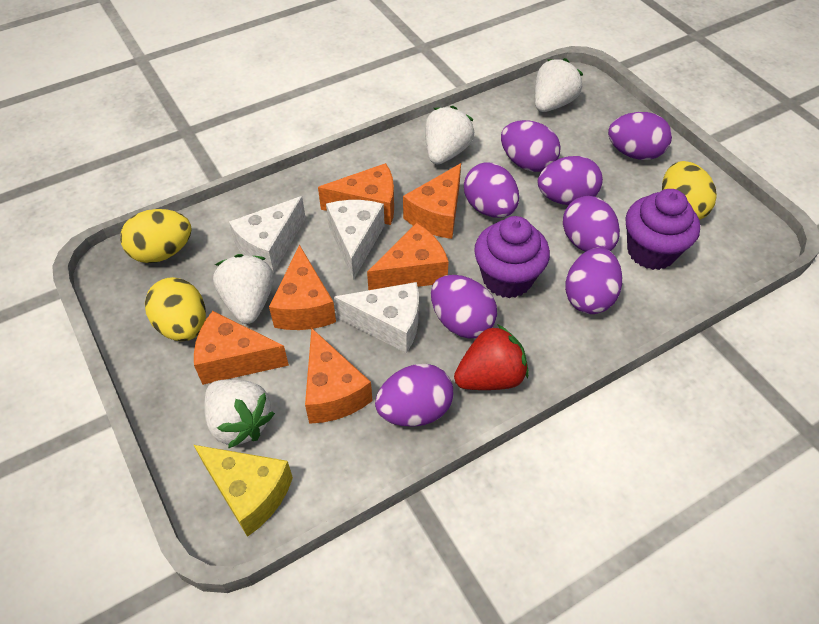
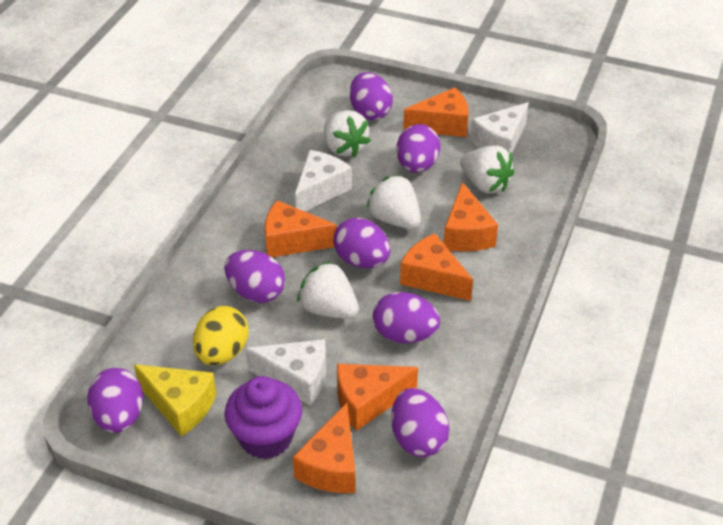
purple cupcake: 2 -> 1
purple egg: 8 -> 7
red strawberry: 1 -> 0
yellow egg: 3 -> 1

